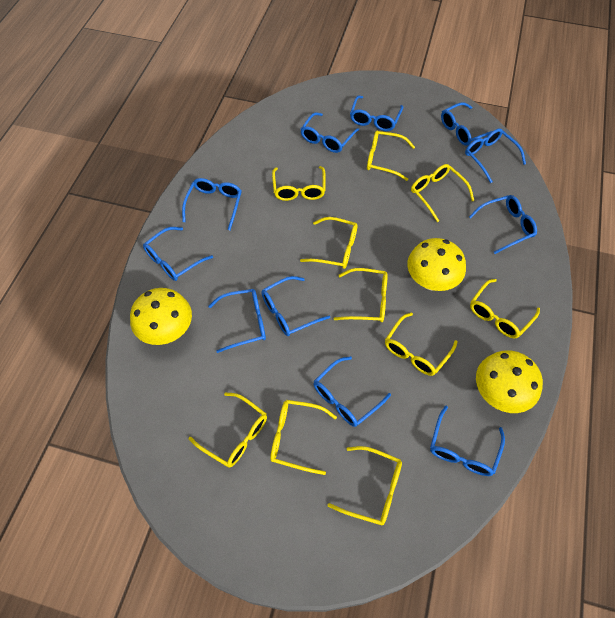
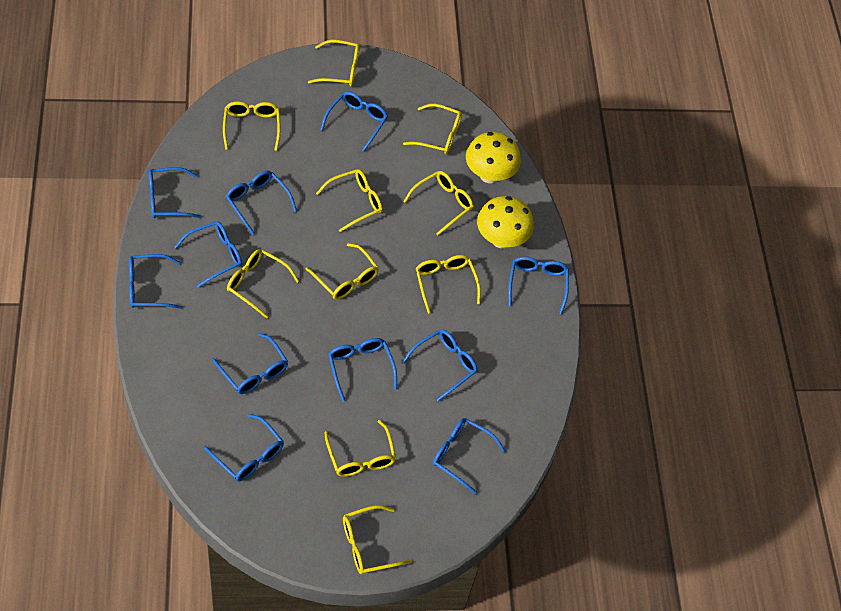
yellow mushroom: 3 -> 2

